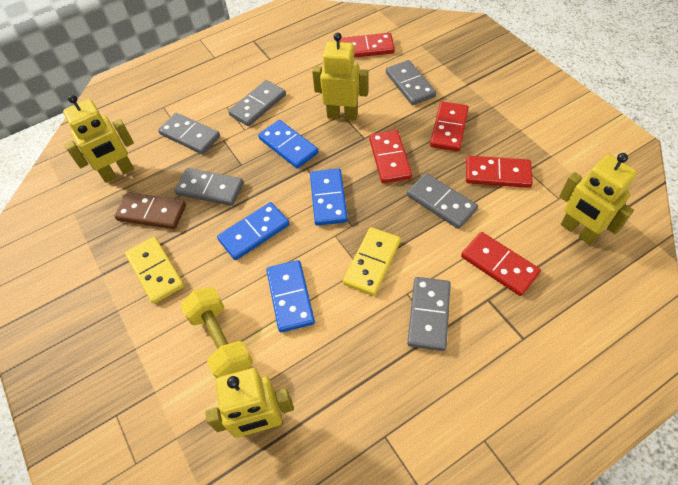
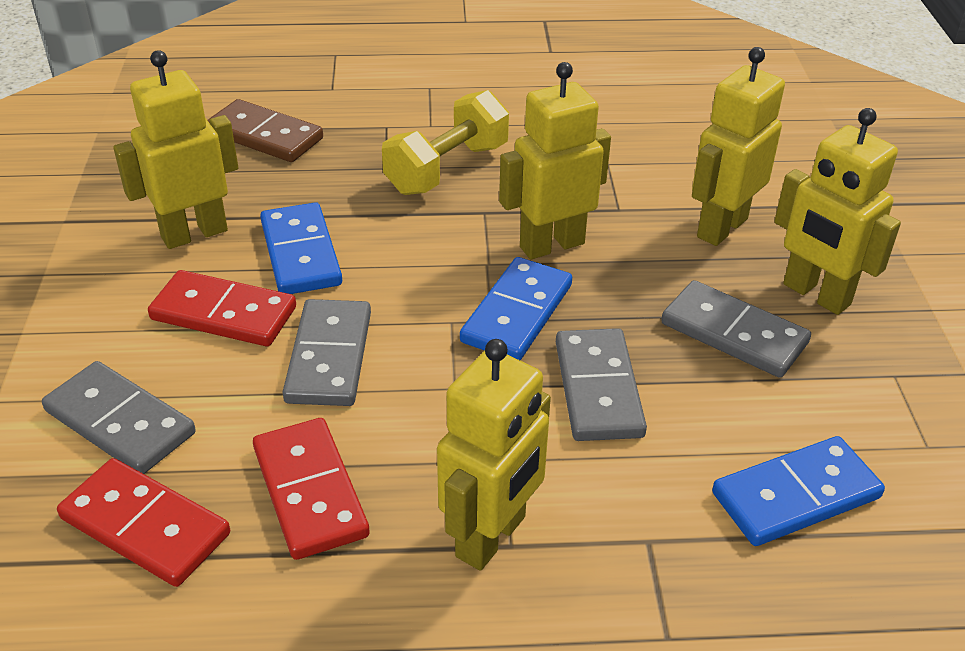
blue domino: 4 -> 3
grey domino: 6 -> 4
red domino: 5 -> 3
yellow domino: 2 -> 0
yellow robot: 4 -> 5

